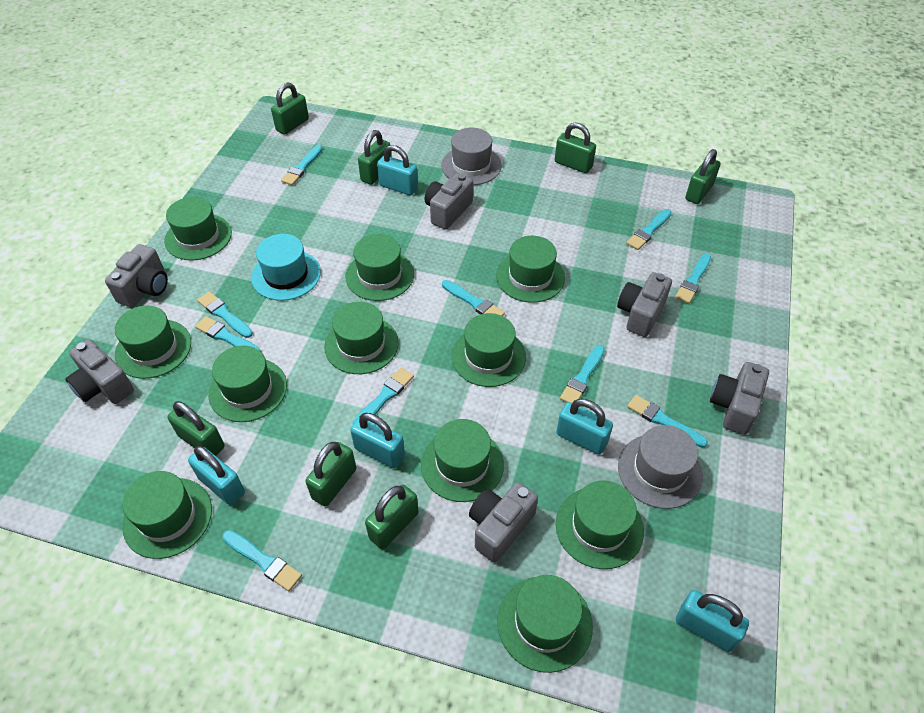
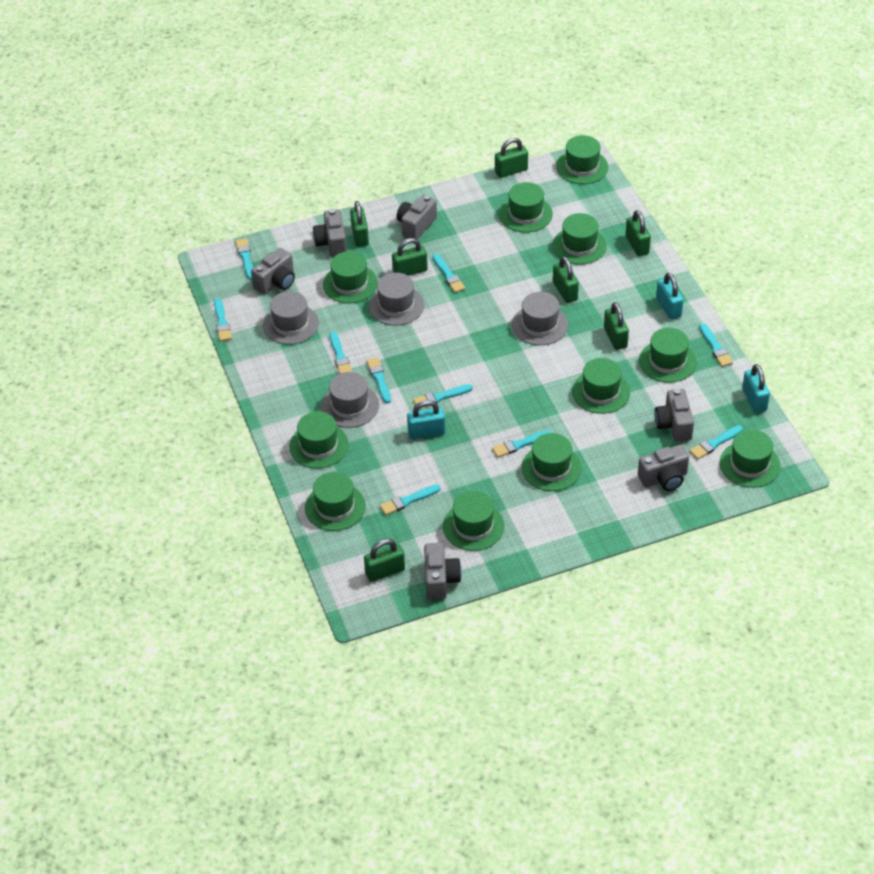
grey hat: 2 -> 4
turquoise hat: 1 -> 0
turquoise padlock: 5 -> 3

